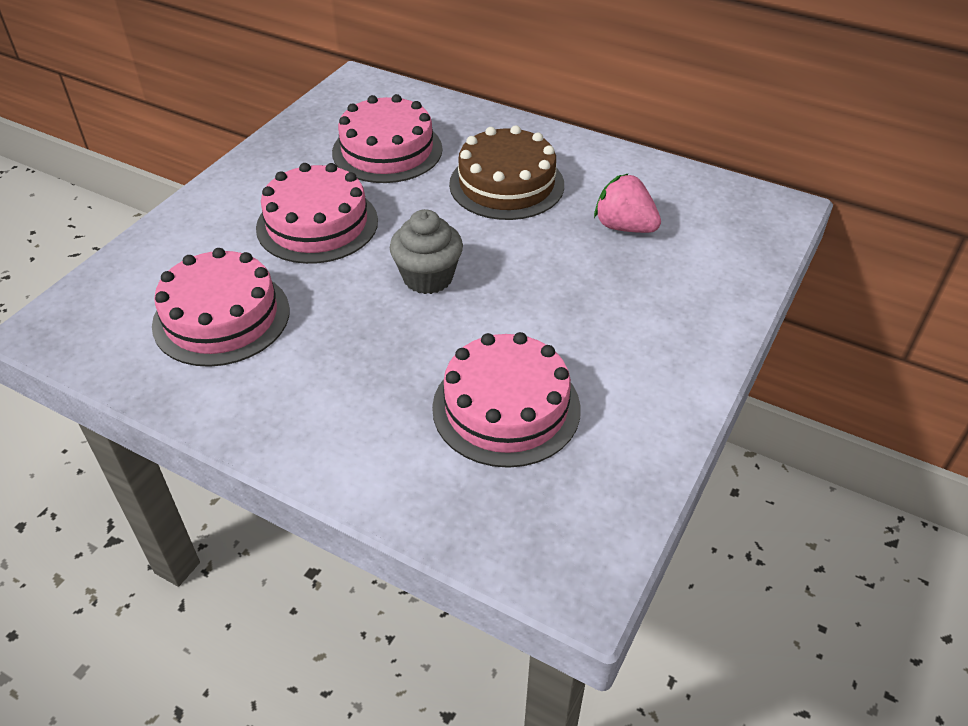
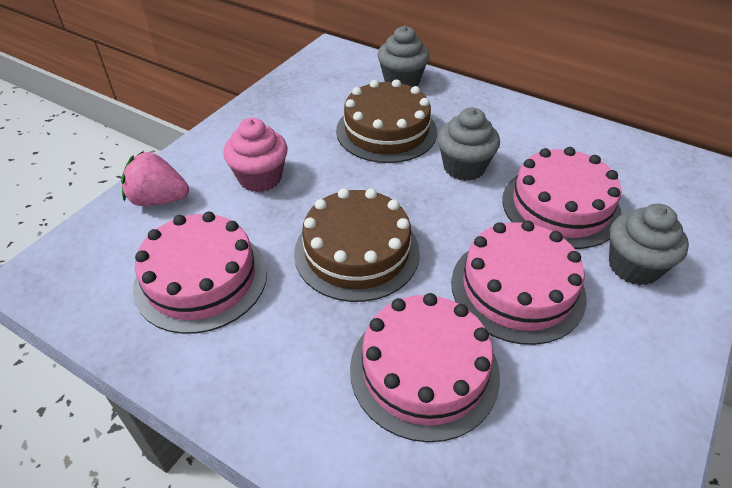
brown cake: 1 -> 2
grey cupcake: 1 -> 3
pink cupcake: 0 -> 1

